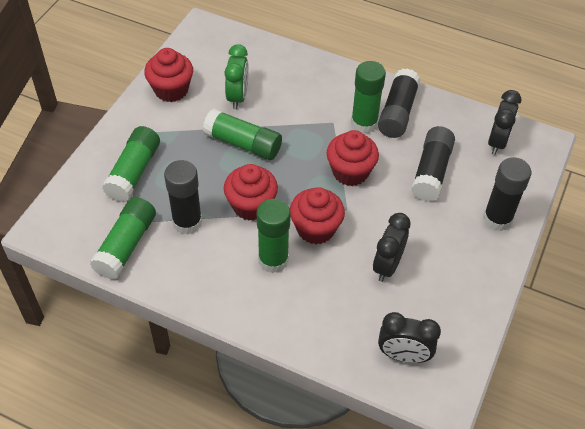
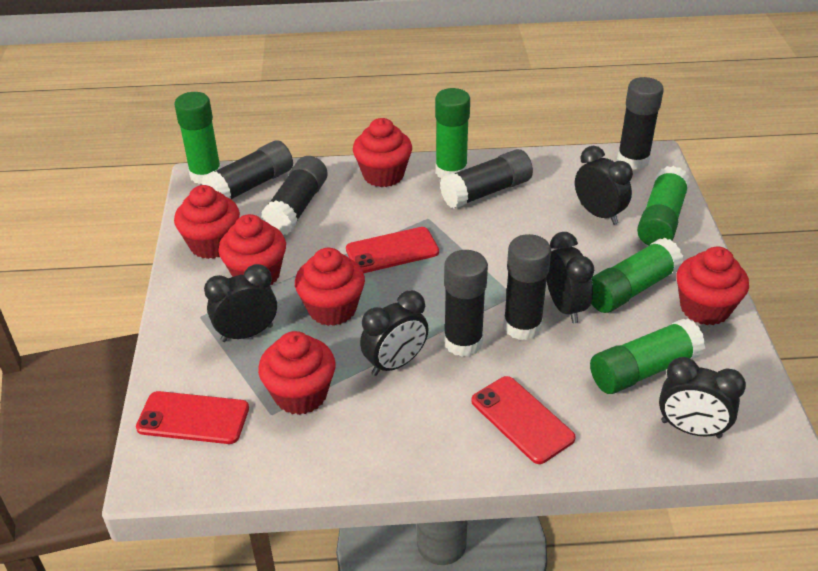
black clock: 3 -> 5
black glue stick: 4 -> 6
green clock: 1 -> 0
red cupcake: 4 -> 6
red phone: 0 -> 3

